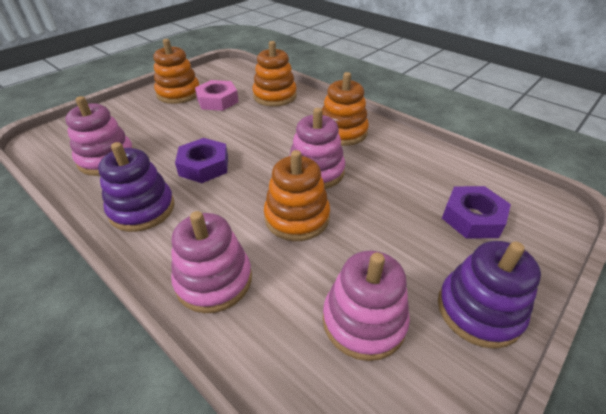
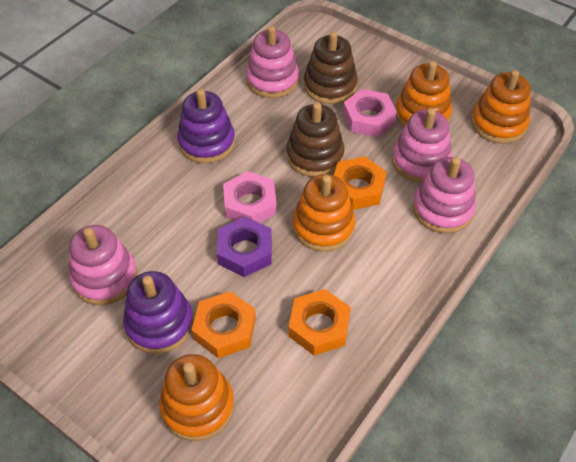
brown stacking toy: 0 -> 2
orange nut: 0 -> 3
pink nut: 1 -> 2
purple nut: 2 -> 1

